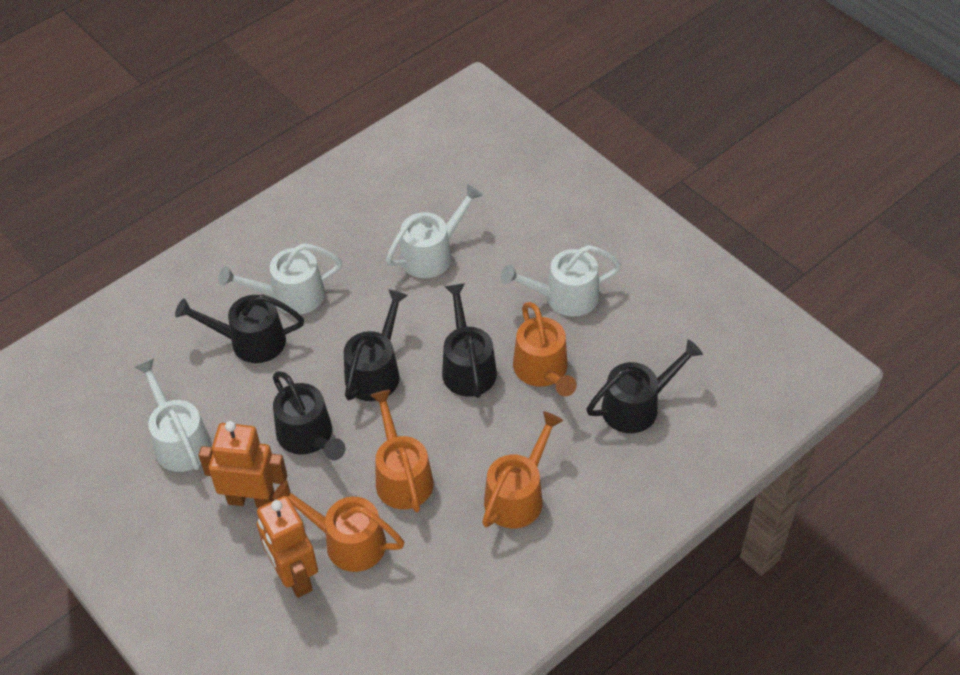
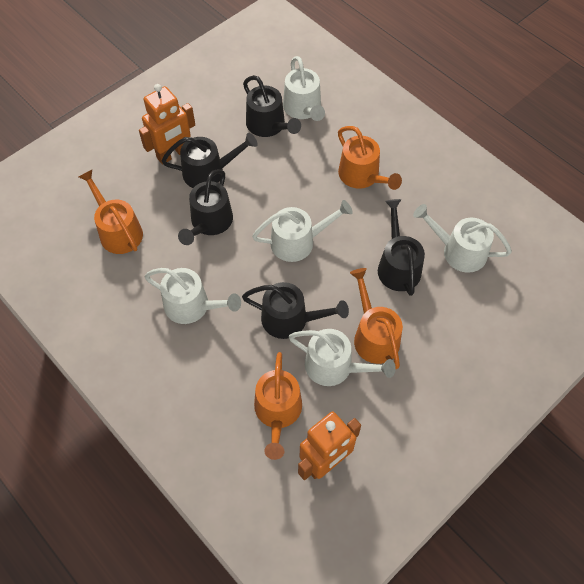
white watering can: 4 -> 5

